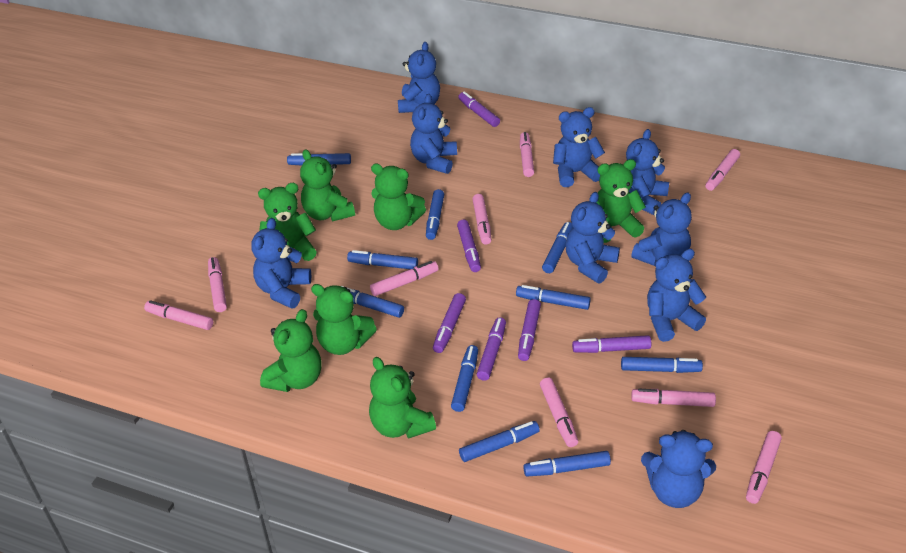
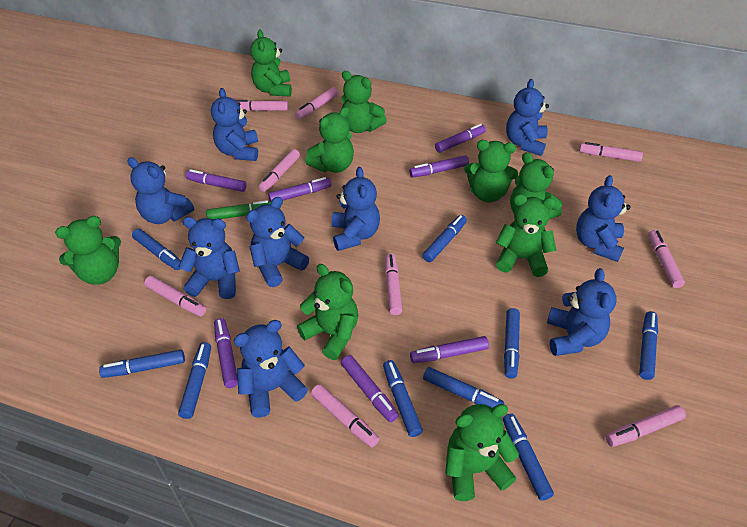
blue marker: 10 -> 9
green marker: 0 -> 1
green teddy bear: 7 -> 9
purple marker: 6 -> 7

